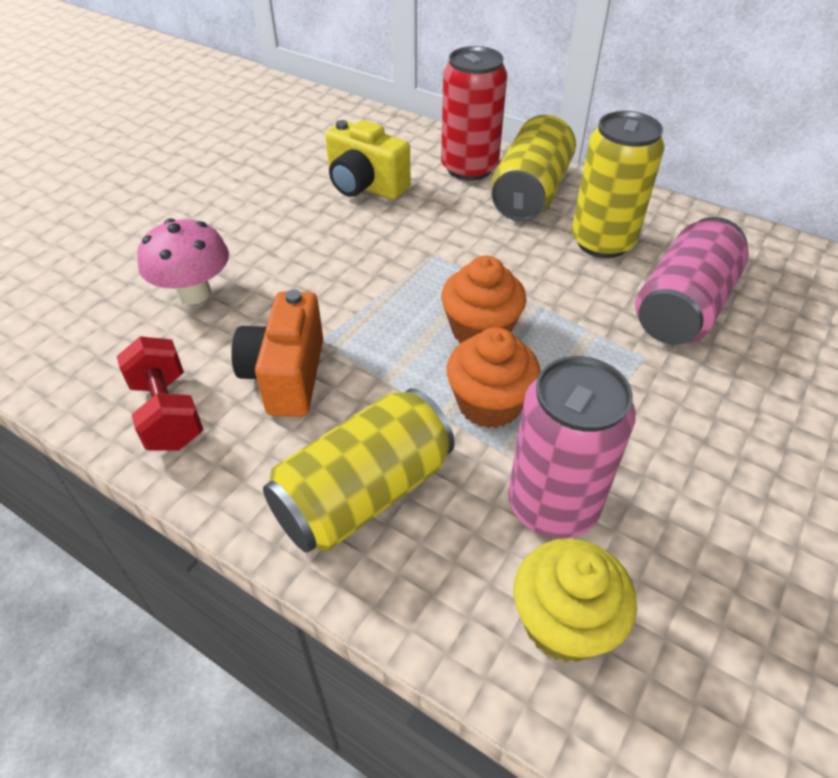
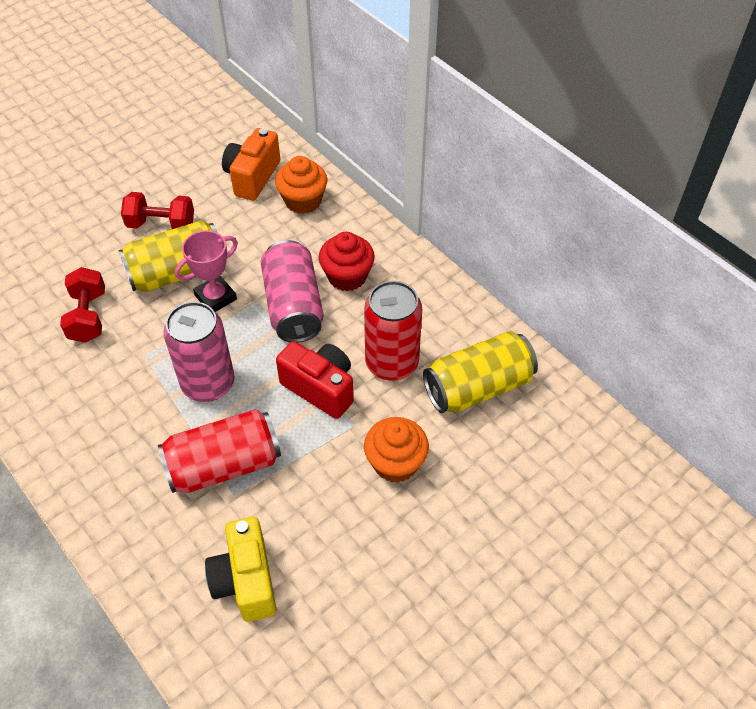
pink mushroom: 1 -> 0
pink trophy: 0 -> 1
red camera: 0 -> 1
red can: 1 -> 2
red cupcake: 0 -> 1
red dumbbell: 1 -> 2
yellow can: 3 -> 2
yellow cupcake: 1 -> 0

